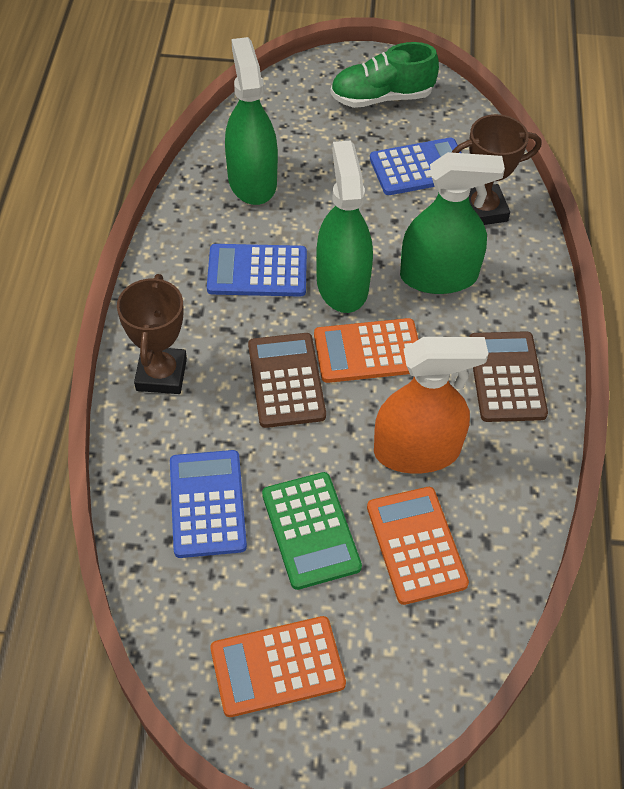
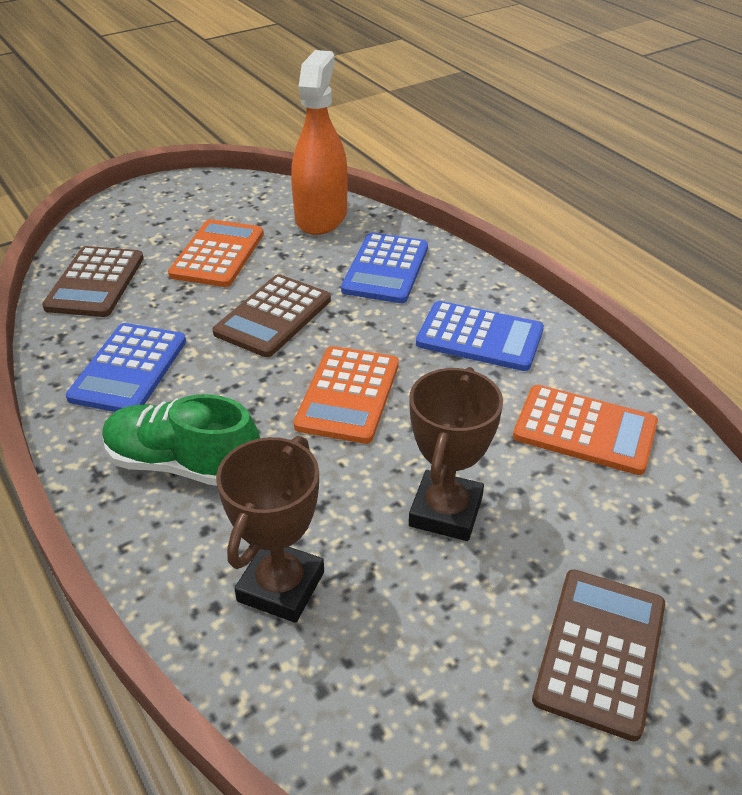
brown calculator: 2 -> 3
green calculator: 1 -> 0
green spray bottle: 3 -> 0

